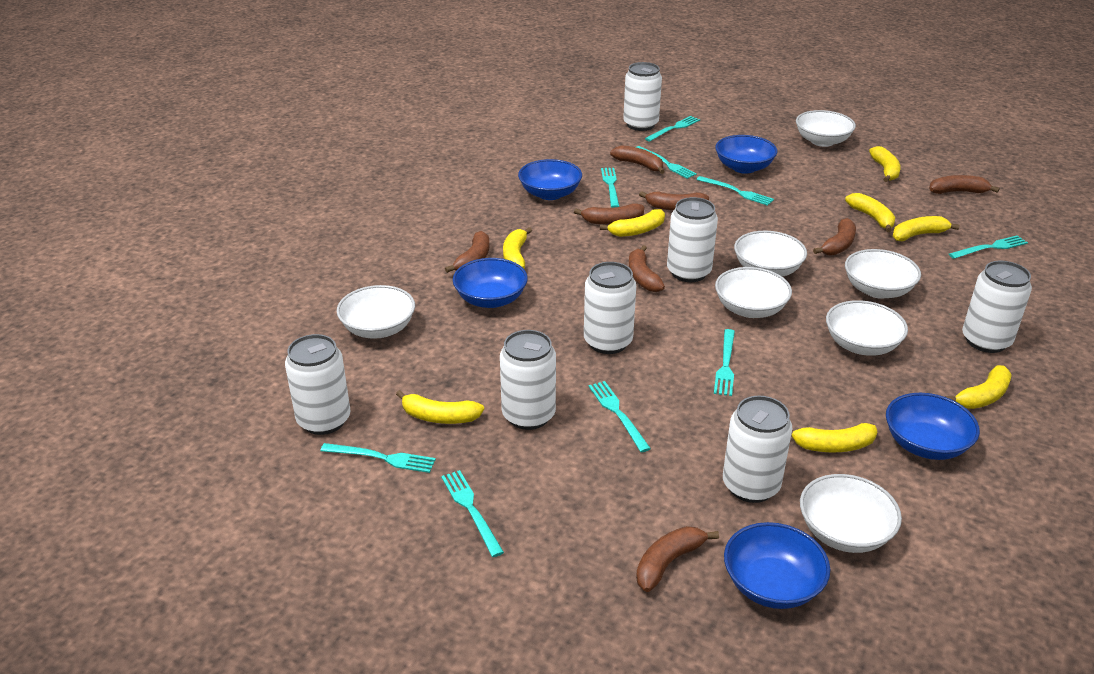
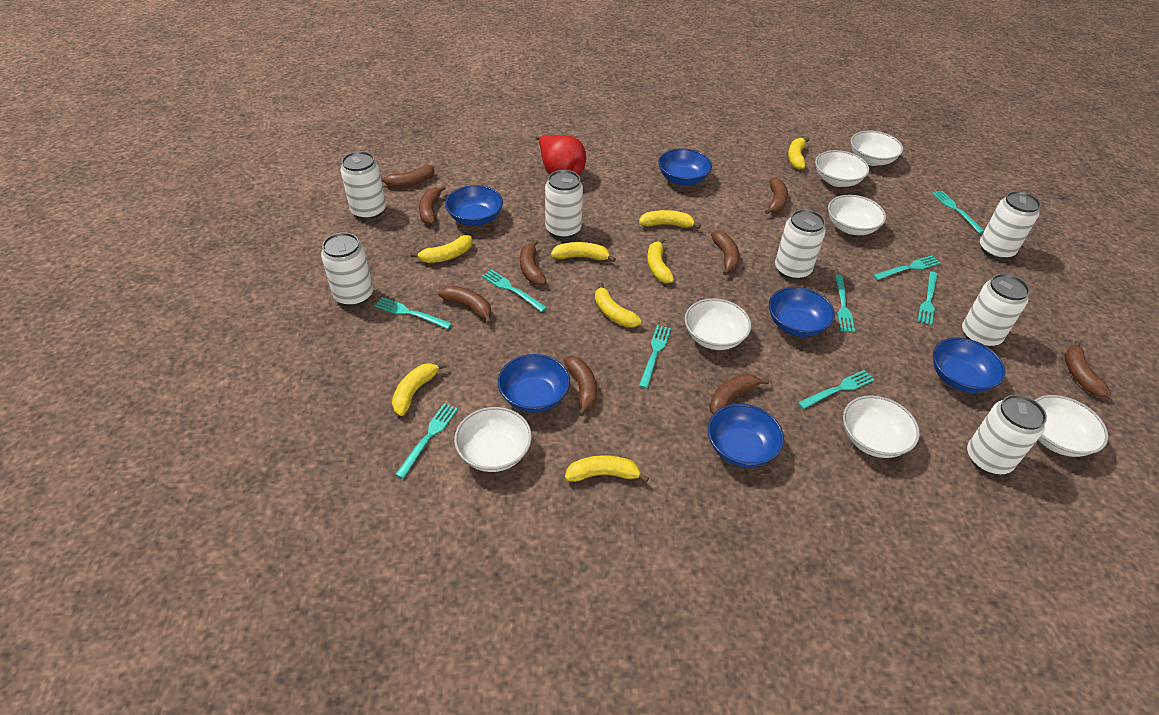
blue bowl: 5 -> 6
brown banana: 8 -> 9
red pear: 0 -> 1

